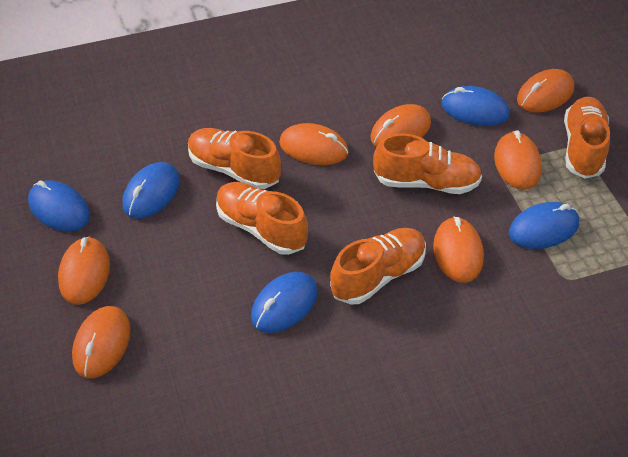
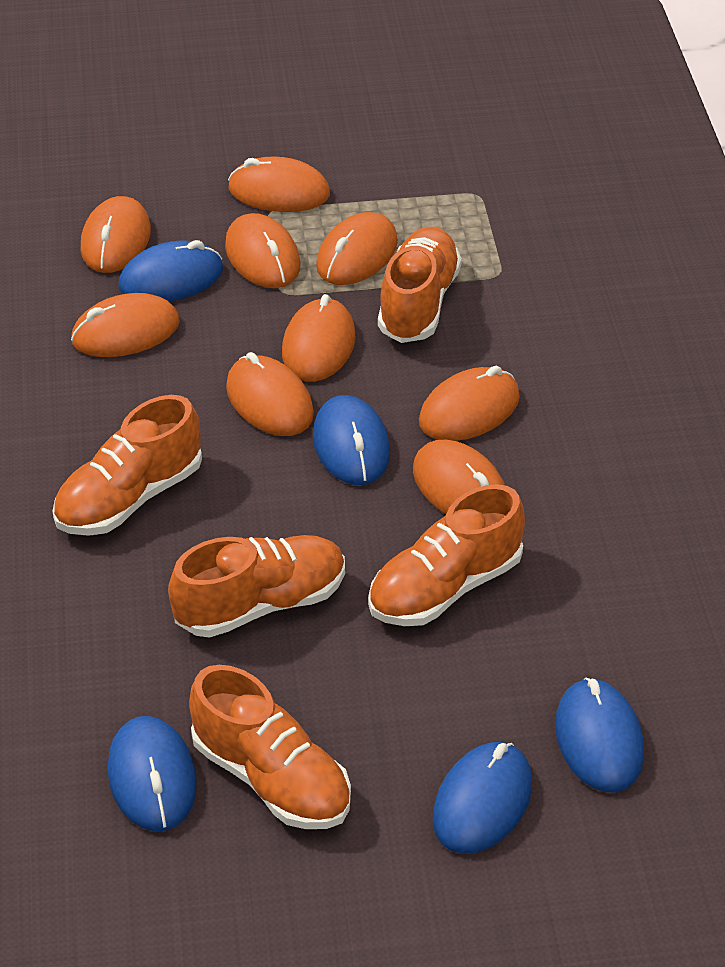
orange mouse: 7 -> 9

